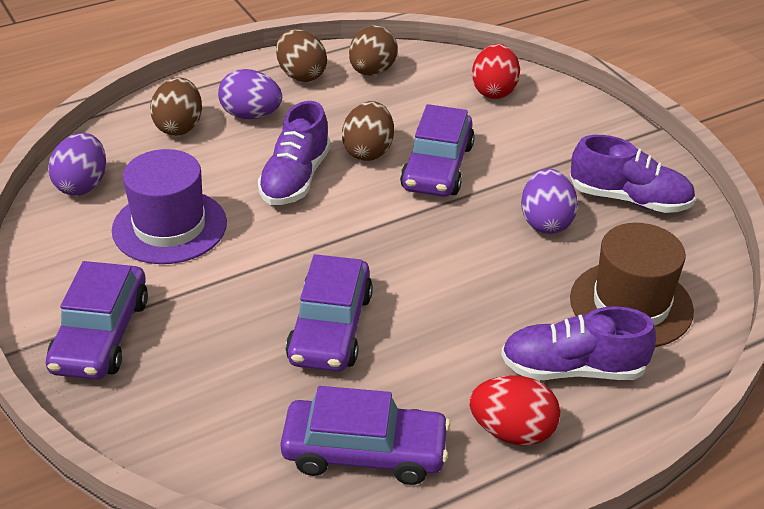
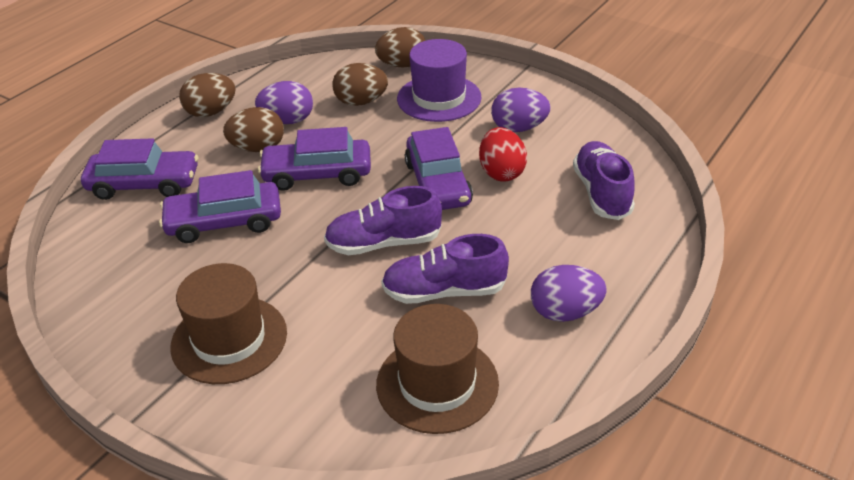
brown hat: 1 -> 2
red egg: 2 -> 1

